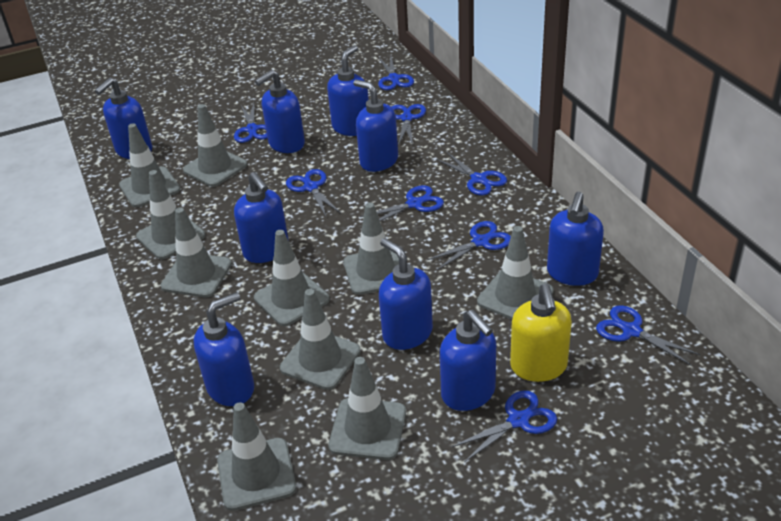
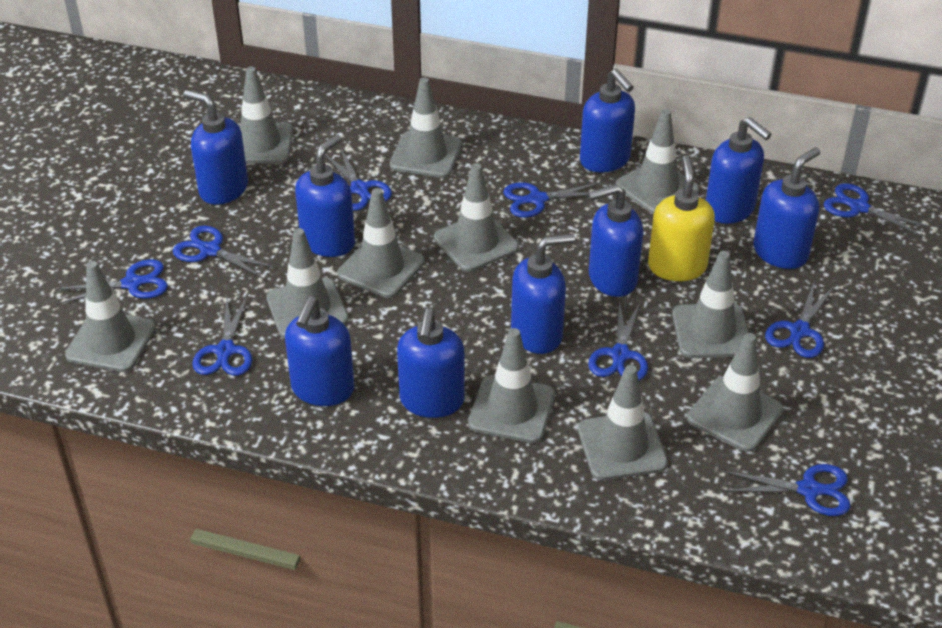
grey traffic cone: 10 -> 11

